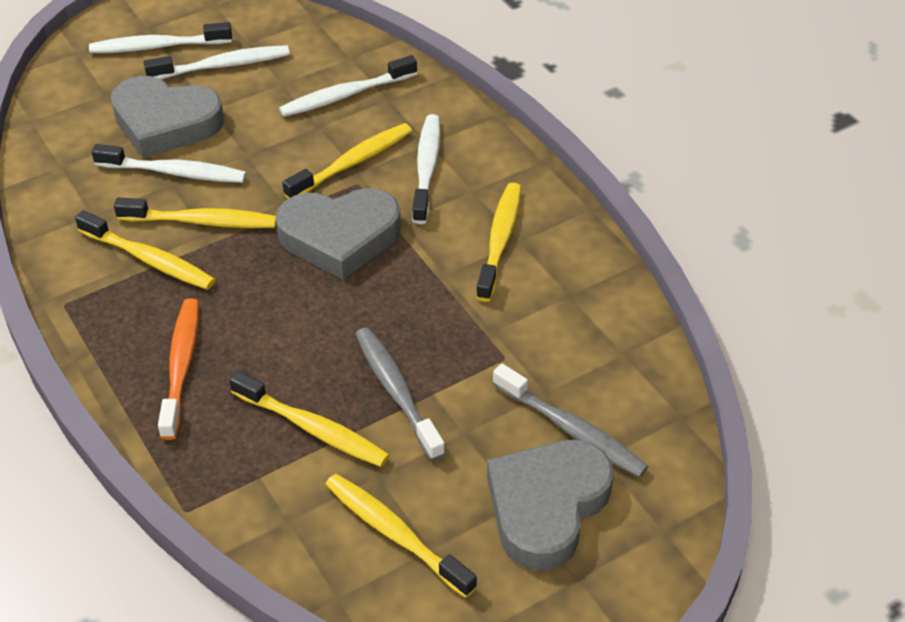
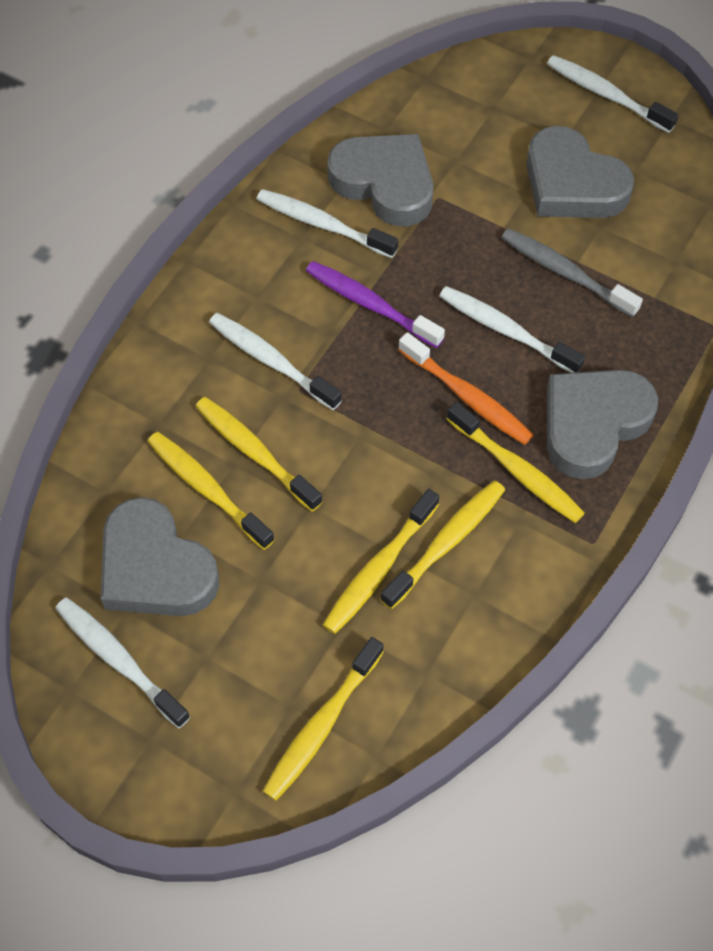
grey heart: 3 -> 4
grey toothbrush: 2 -> 1
purple toothbrush: 0 -> 1

